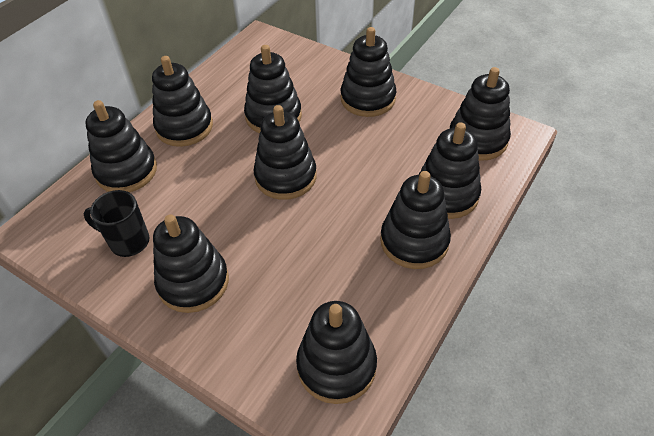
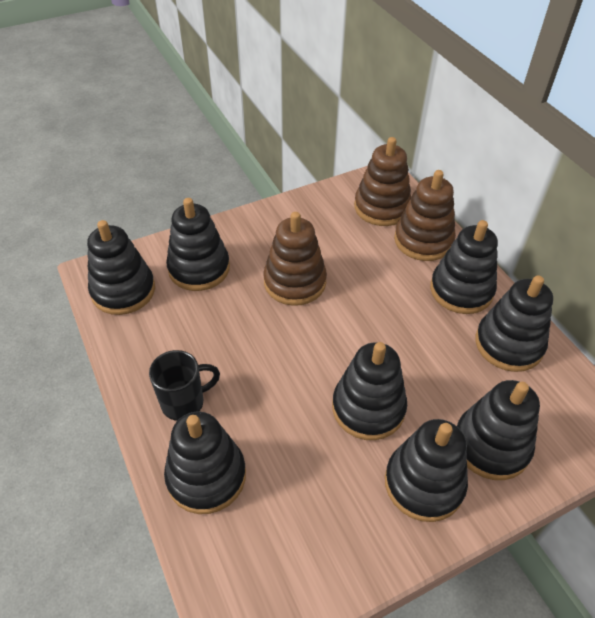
black stacking toy: 10 -> 8
brown stacking toy: 0 -> 3

